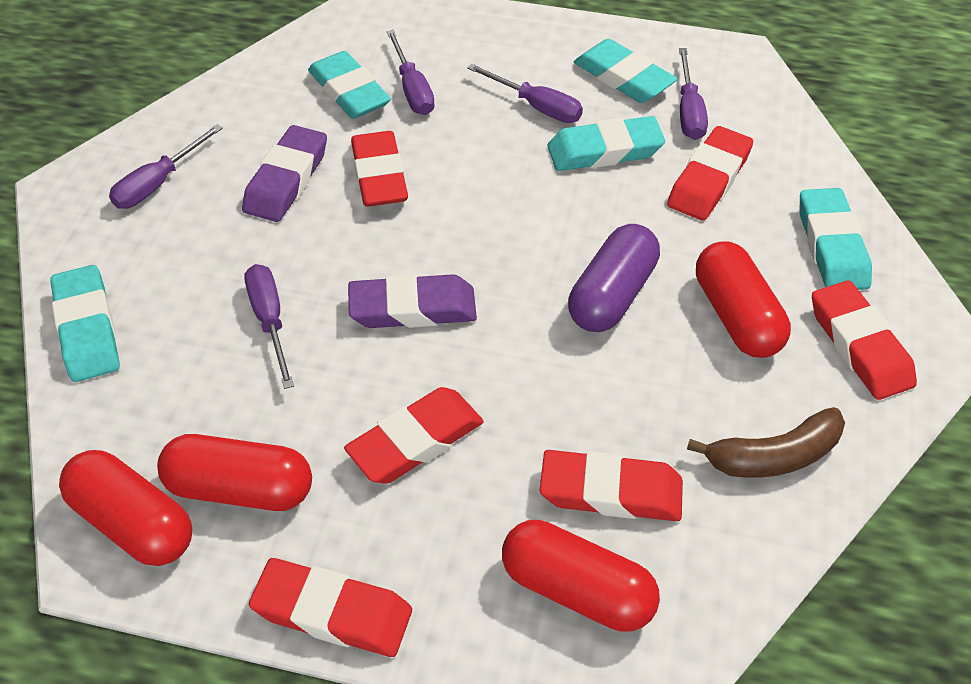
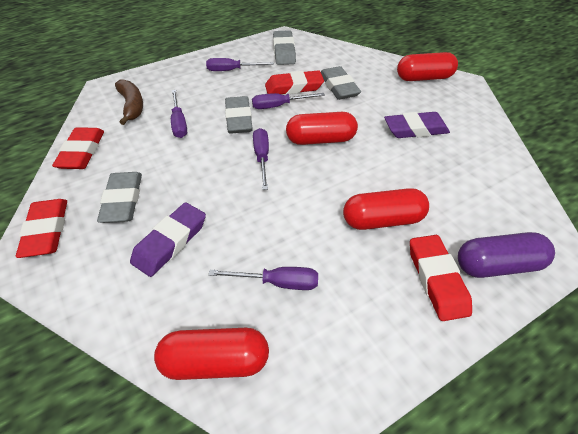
grey eraser: 0 -> 4
red eraser: 6 -> 4
turquoise eraser: 5 -> 0

